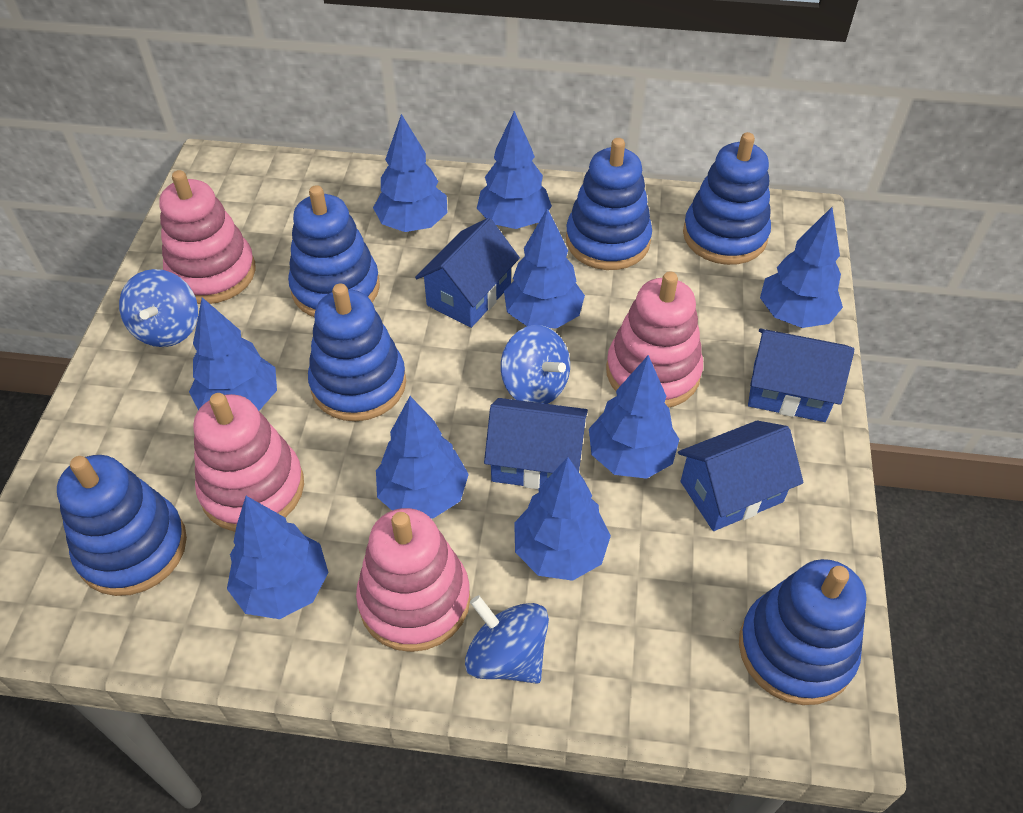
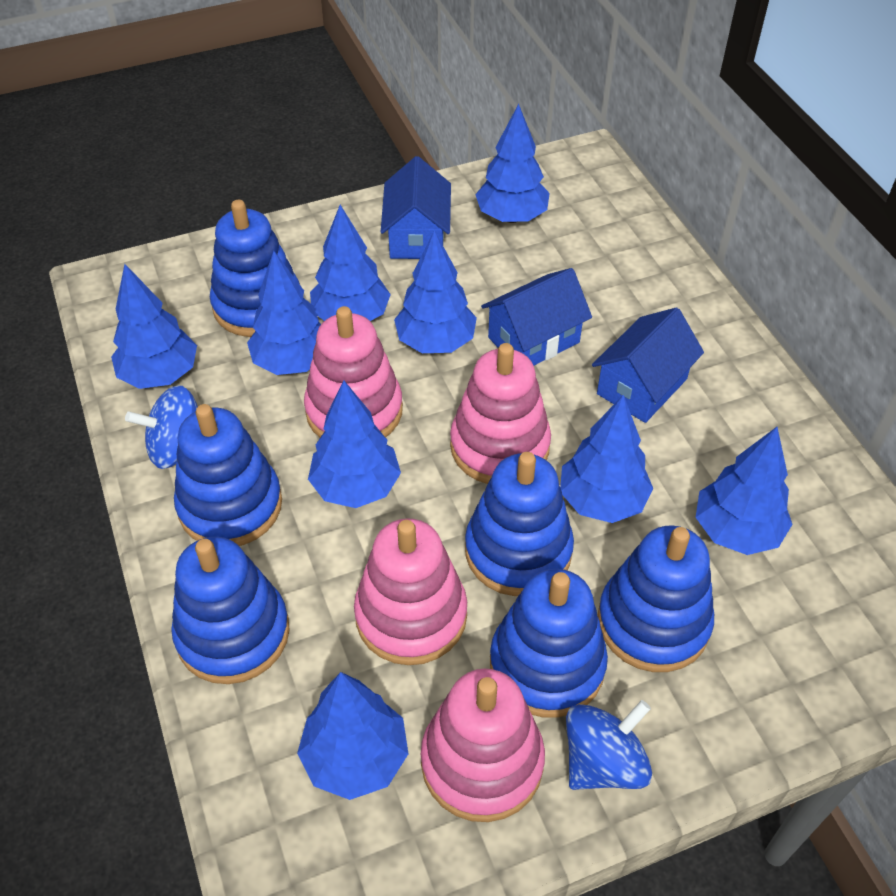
blue house: 4 -> 3
blue spinning top: 3 -> 2

